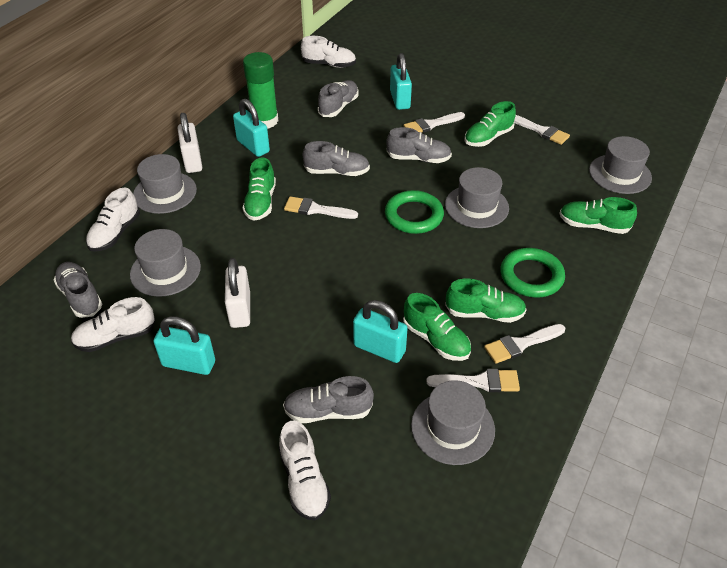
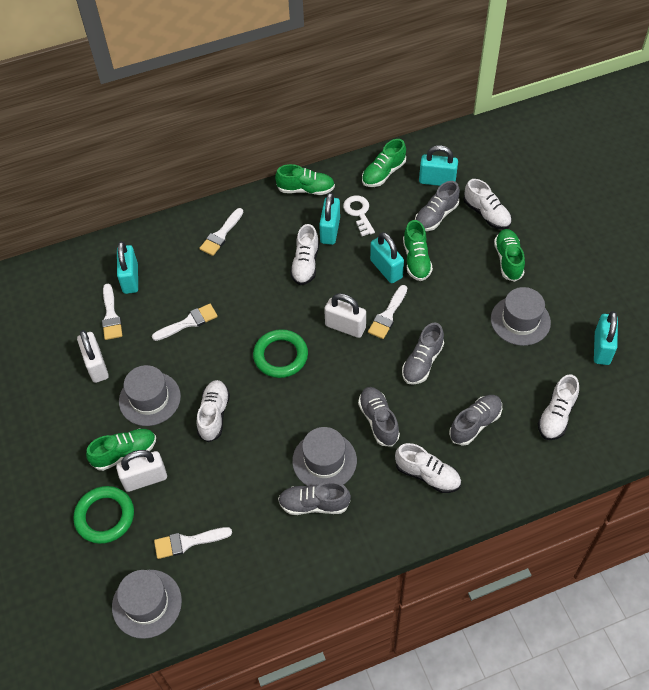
green glue stick: 1 -> 0
grey hat: 5 -> 4
turquoise padlock: 4 -> 5
white key: 0 -> 1
white padlock: 2 -> 3
white shoe: 4 -> 5

